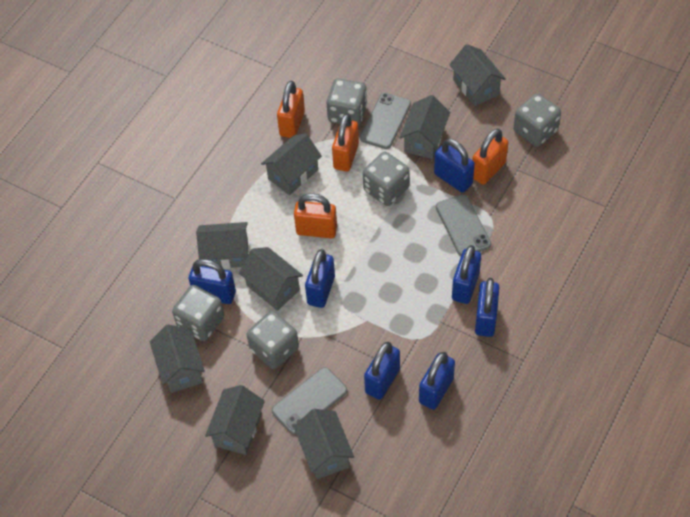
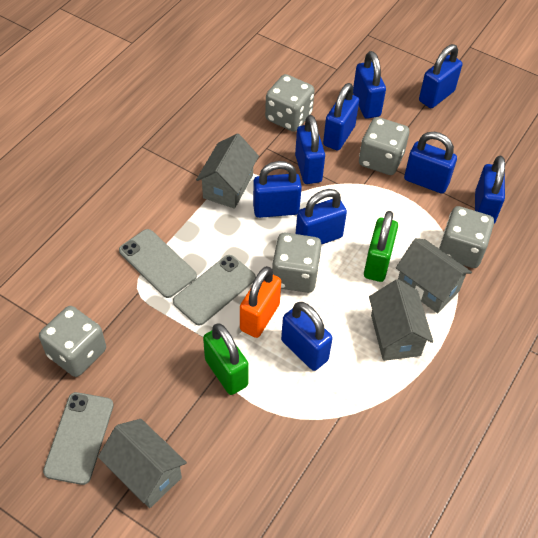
blue padlock: 7 -> 9
green padlock: 0 -> 2
grey house: 8 -> 4
orange padlock: 4 -> 1

